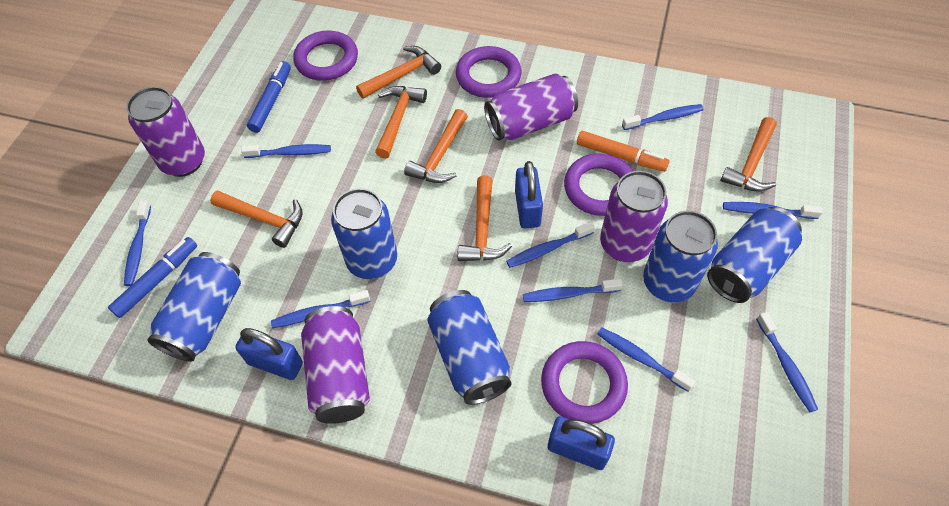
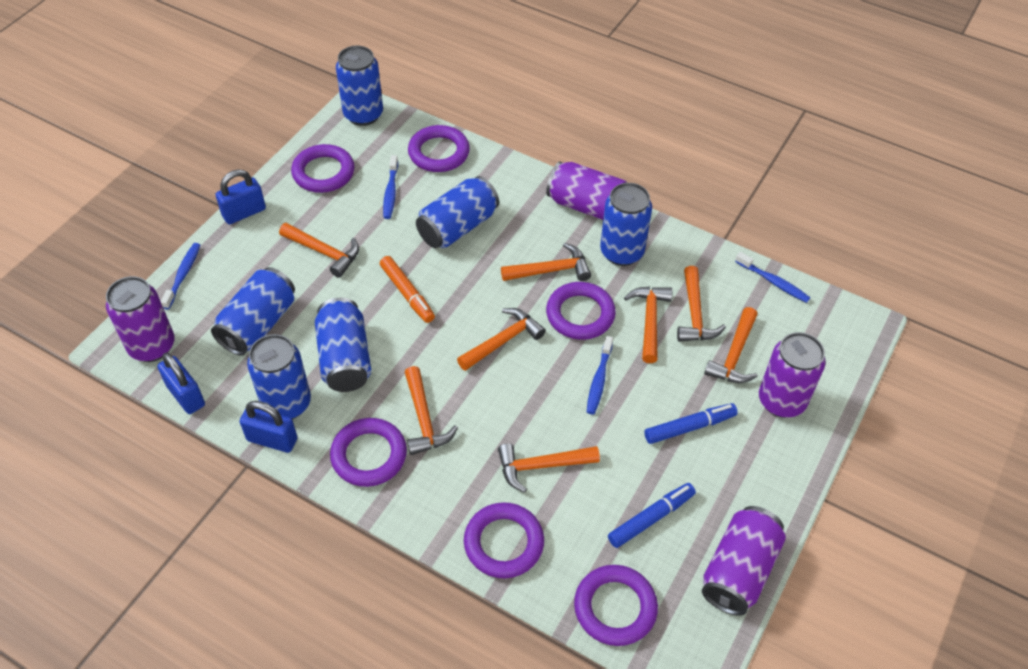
blue can: 5 -> 6
blue toothbrush: 9 -> 4
orange hammer: 6 -> 8
purple ring: 4 -> 6

